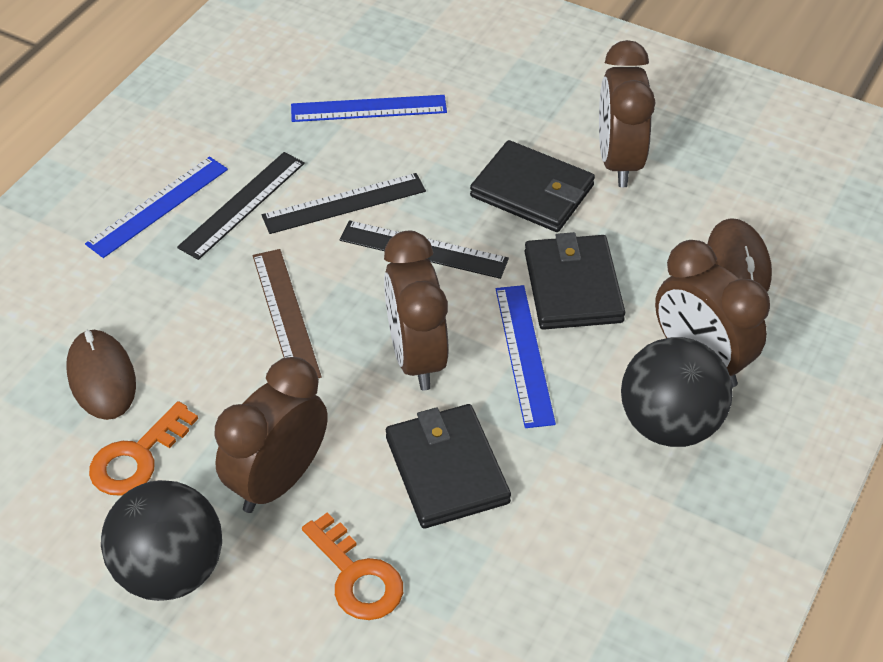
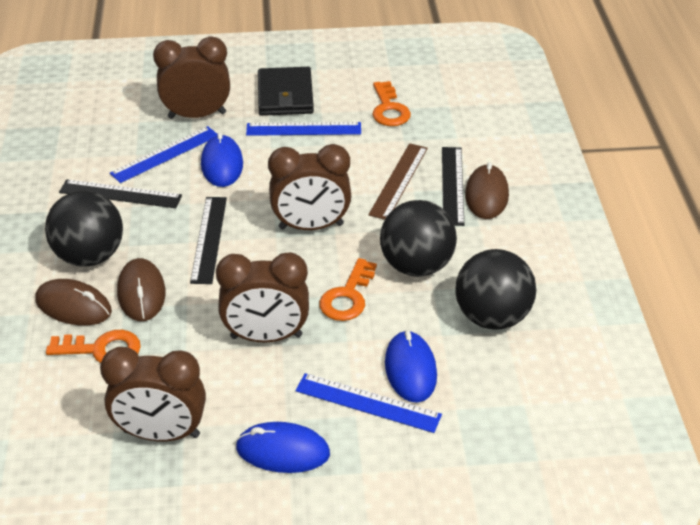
black ball: 2 -> 3
black wallet: 3 -> 1
blue mouse: 0 -> 3
brown mouse: 2 -> 3
orange key: 2 -> 3

